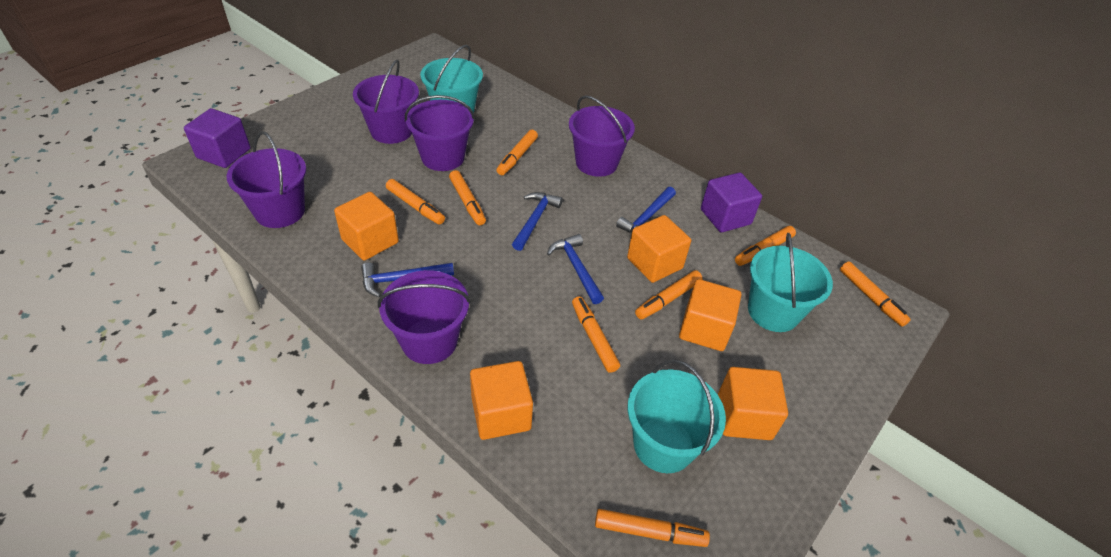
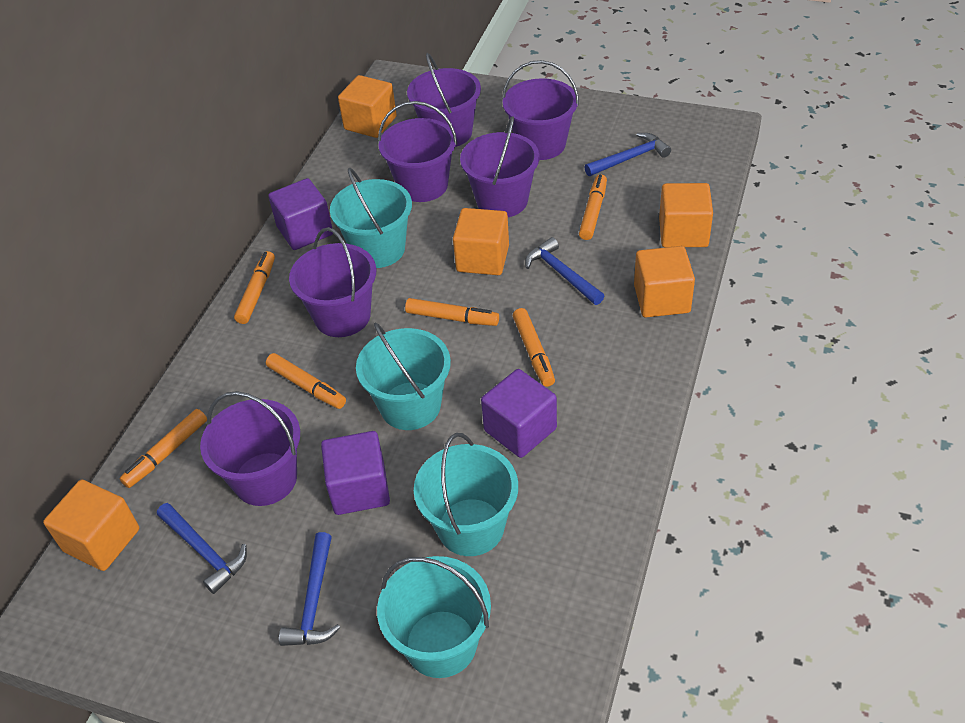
orange marker: 8 -> 6
purple bucket: 5 -> 6
purple cube: 2 -> 3
turquoise bucket: 3 -> 4

